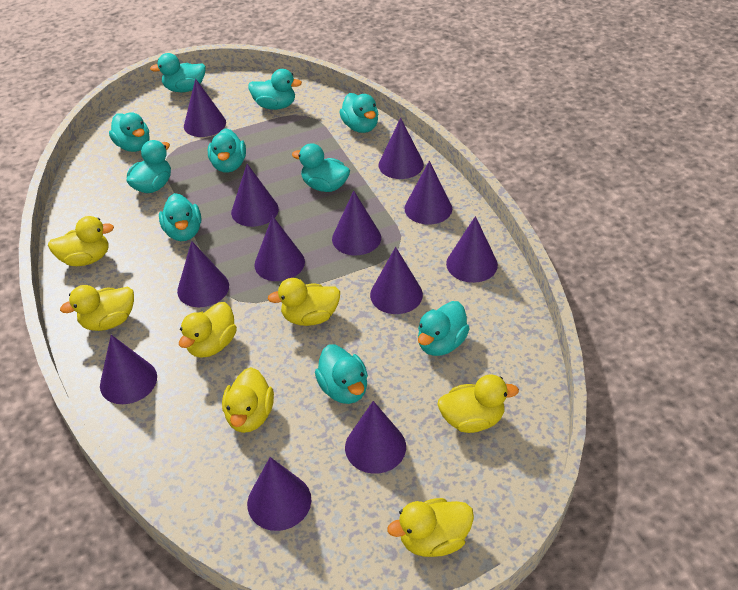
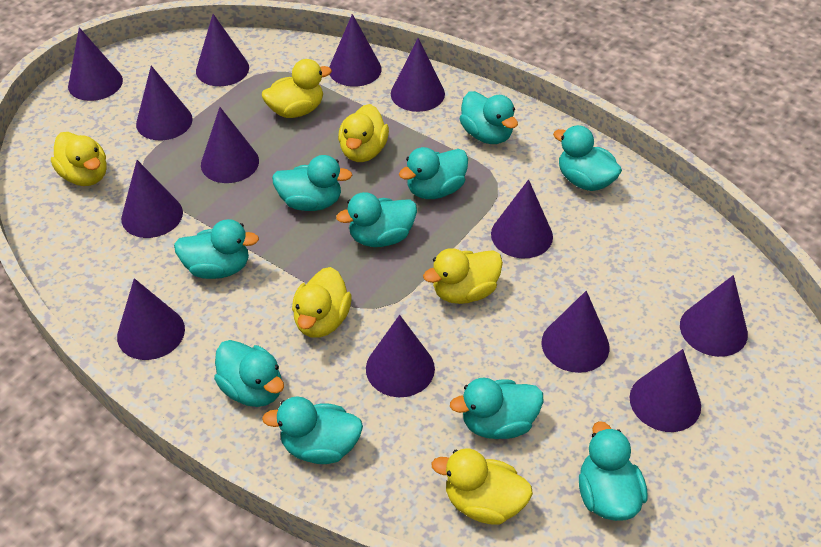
purple cone: 12 -> 13
yellow duck: 7 -> 6

